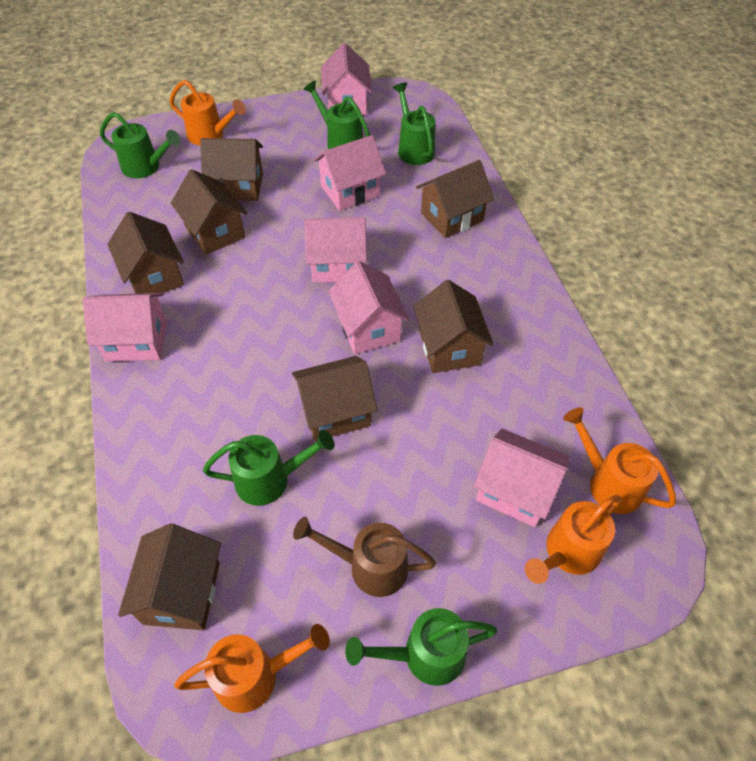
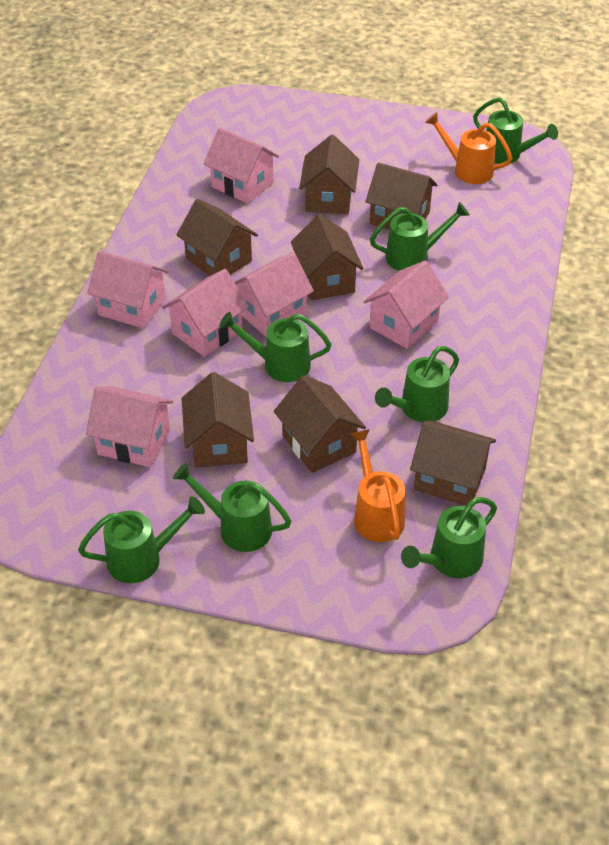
brown watering can: 1 -> 0
green watering can: 5 -> 7
orange watering can: 4 -> 2

